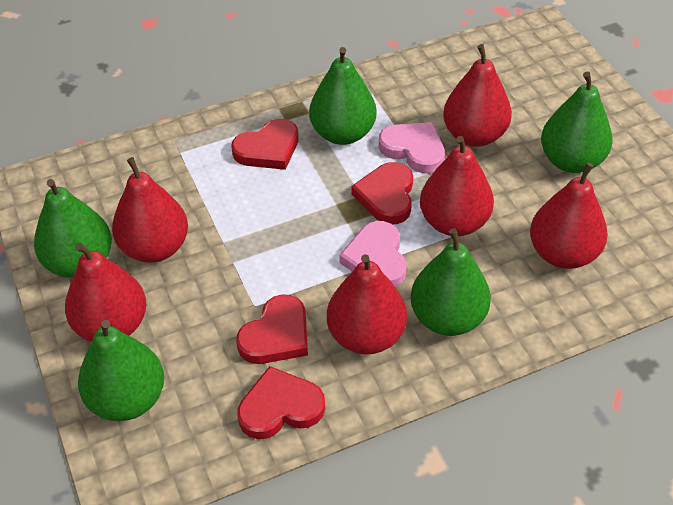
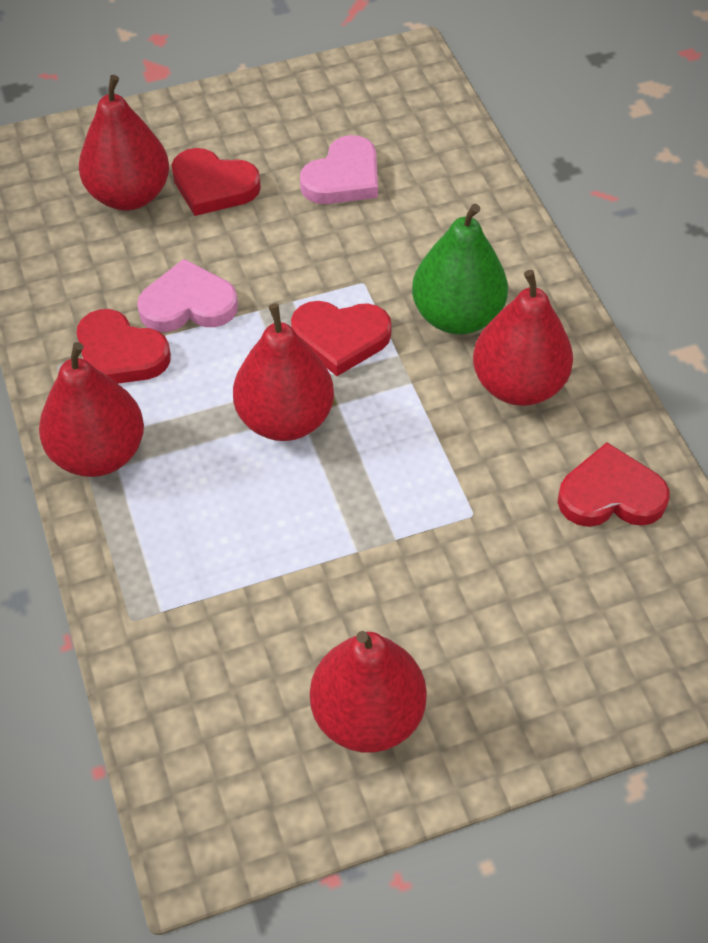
green pear: 5 -> 1
red pear: 6 -> 5

